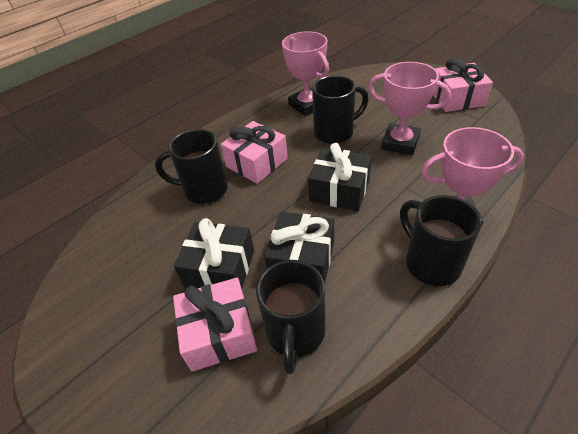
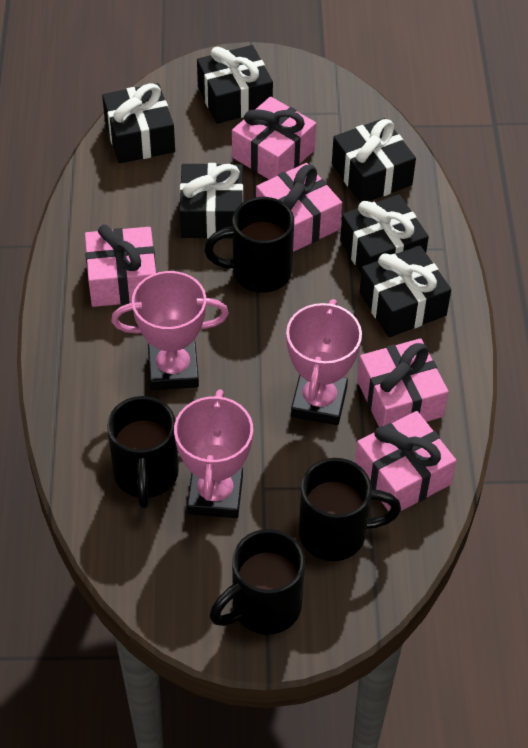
black gift: 3 -> 6
pink gift: 3 -> 5

